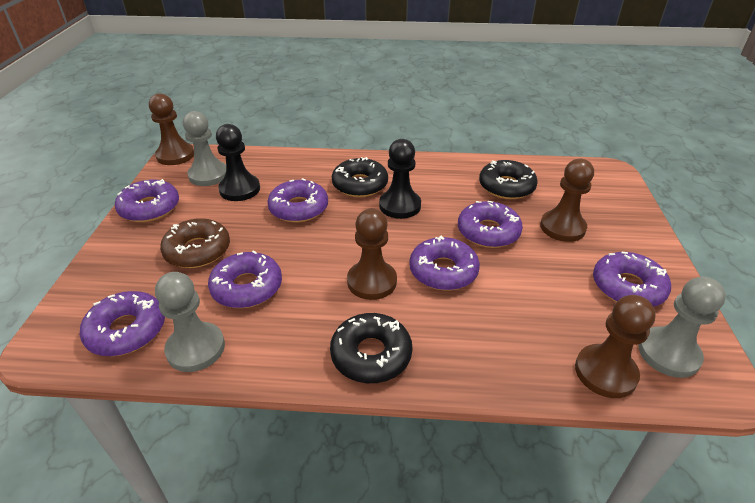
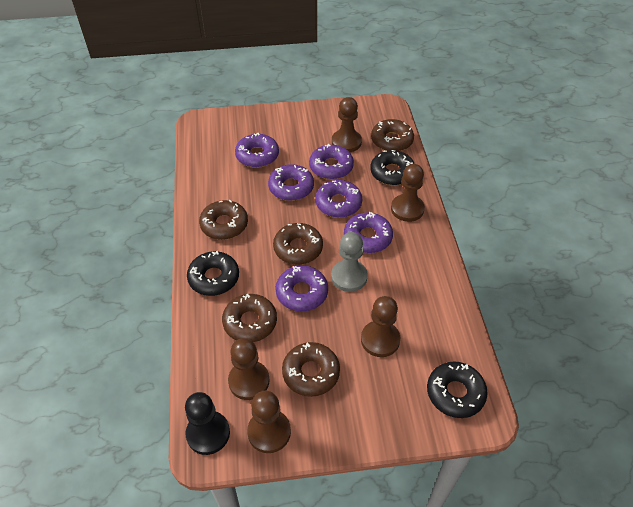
black pawn: 2 -> 1
brown donut: 1 -> 5
brown pawn: 4 -> 5
grey pawn: 3 -> 1
purple donut: 7 -> 6

